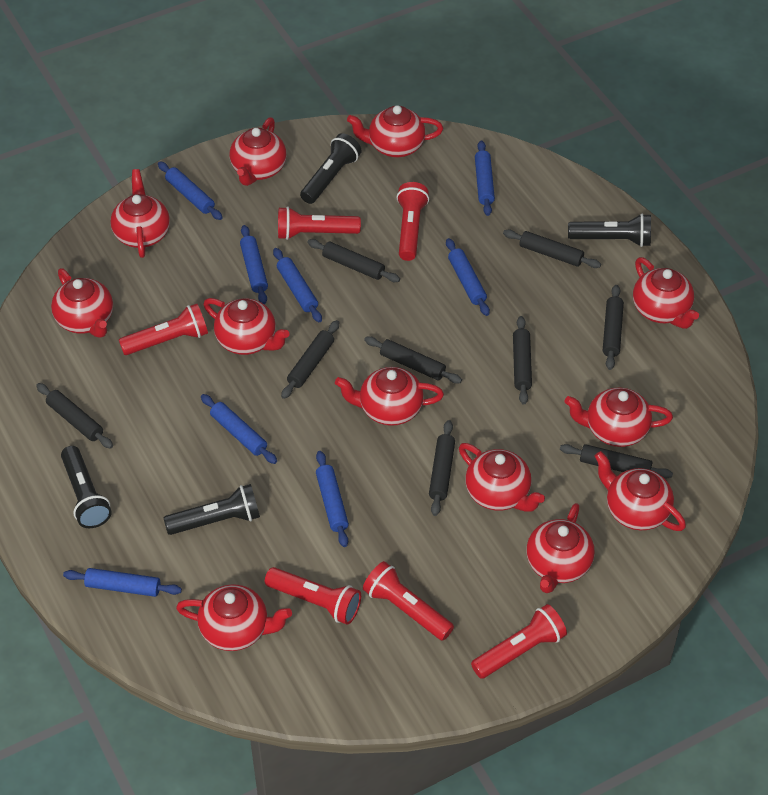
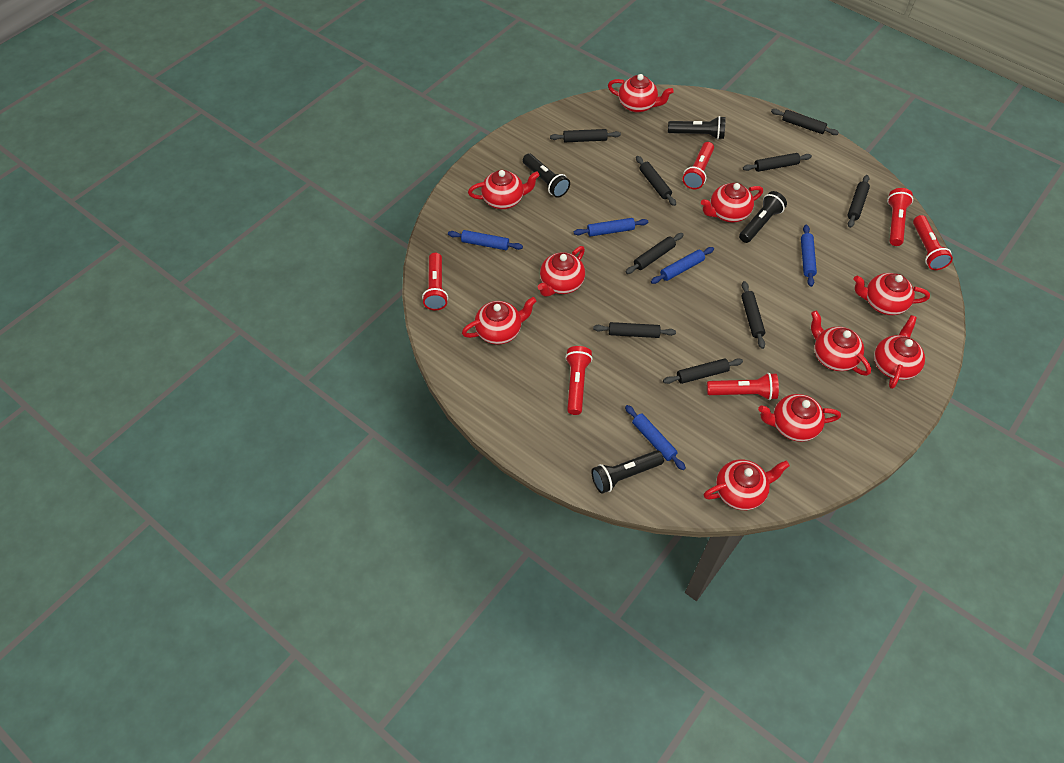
blue rolling pin: 8 -> 5
red teapot: 12 -> 10

